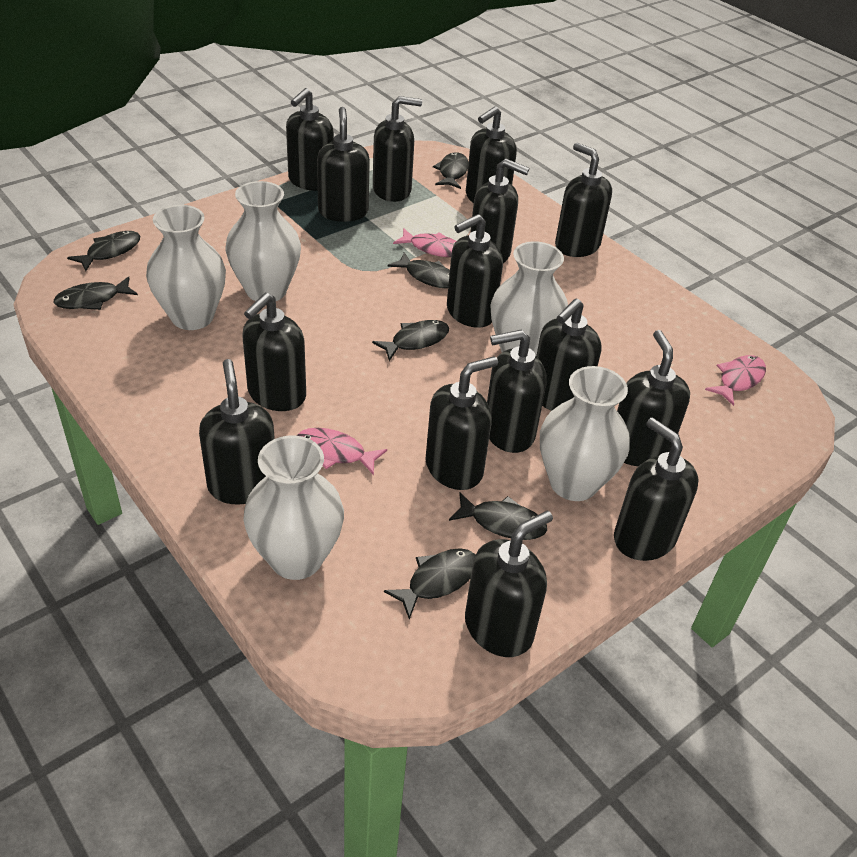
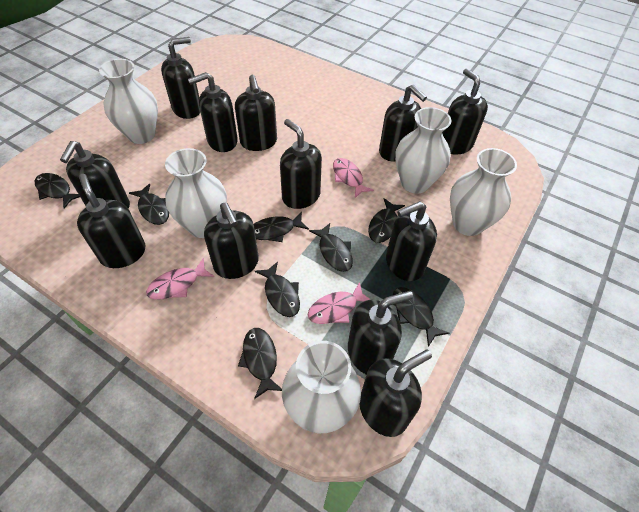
black fish: 7 -> 8
black soap dispenser: 15 -> 12

